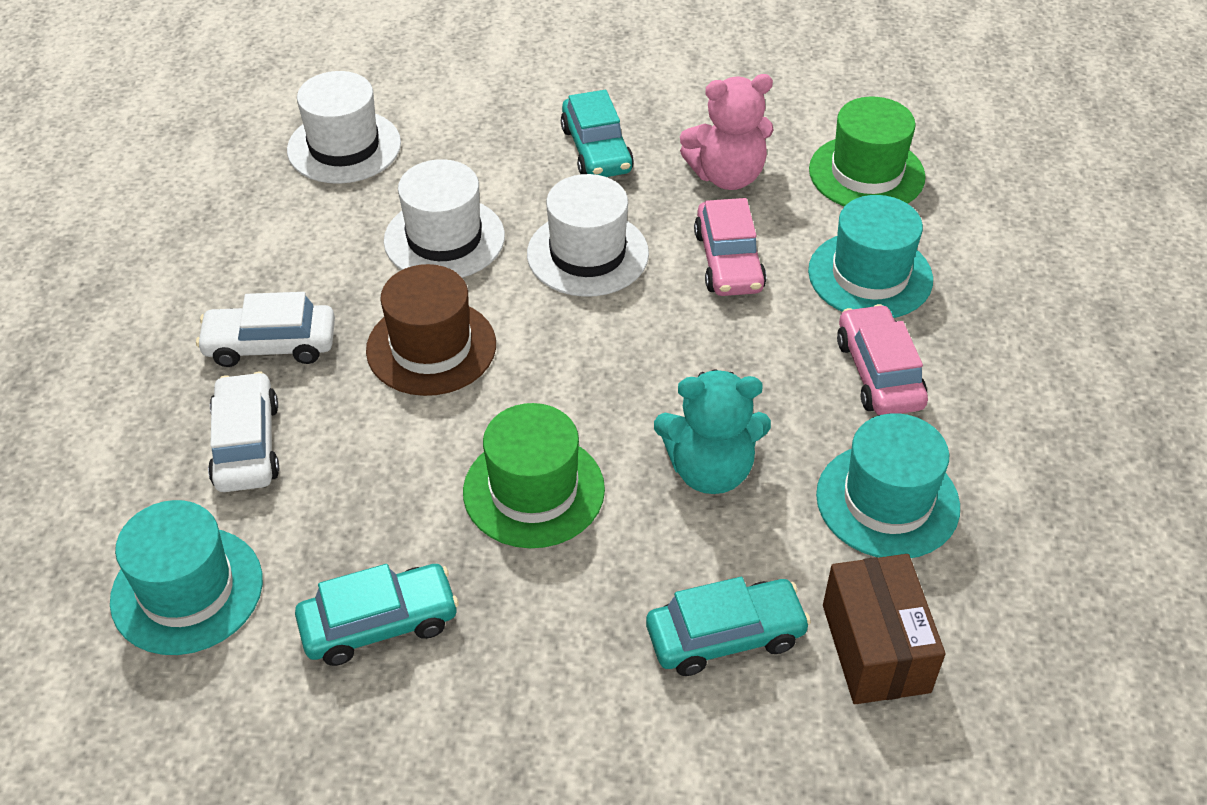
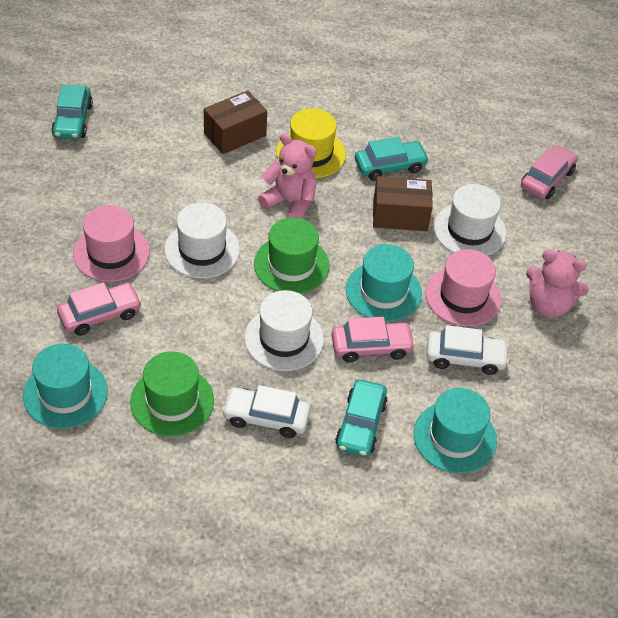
brown box: 1 -> 2
brown hat: 1 -> 0
pink car: 2 -> 3
pink hat: 0 -> 2
pink teddy bear: 1 -> 2
turquoise teddy bear: 1 -> 0
yellow hat: 0 -> 1

